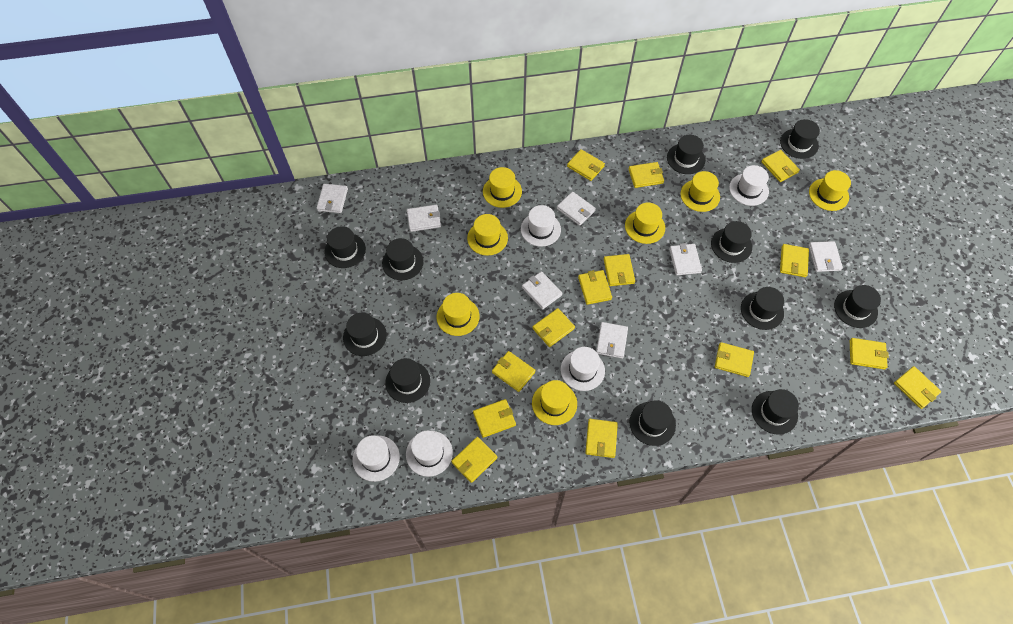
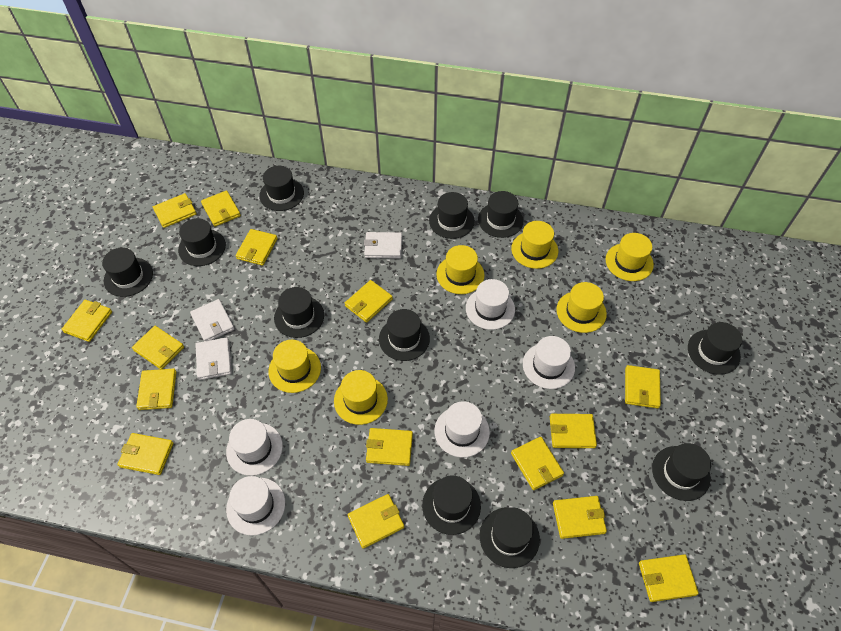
white wallet: 7 -> 3
yellow hat: 7 -> 6
yellow wallet: 14 -> 15

